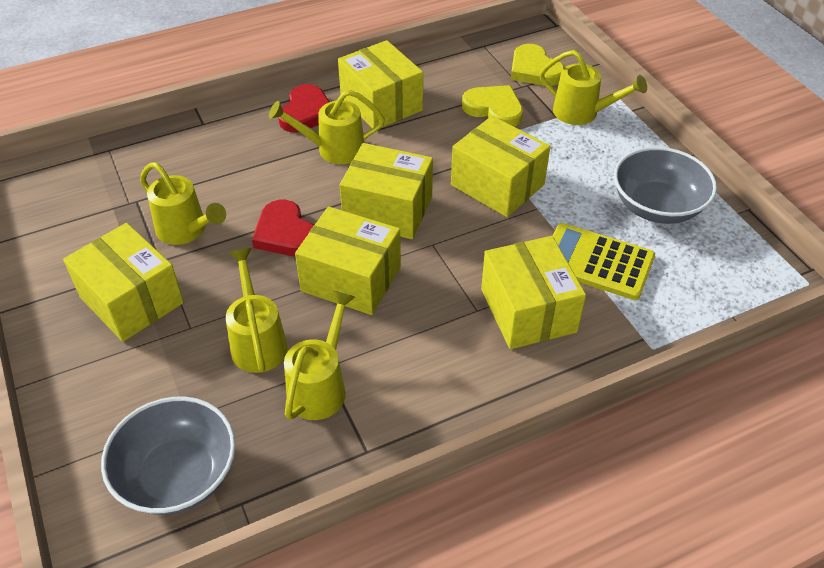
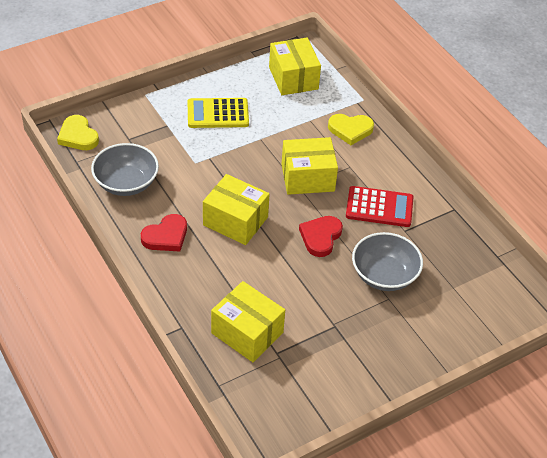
red calculator: 0 -> 1
yellow box: 6 -> 4
yellow watering can: 5 -> 0

